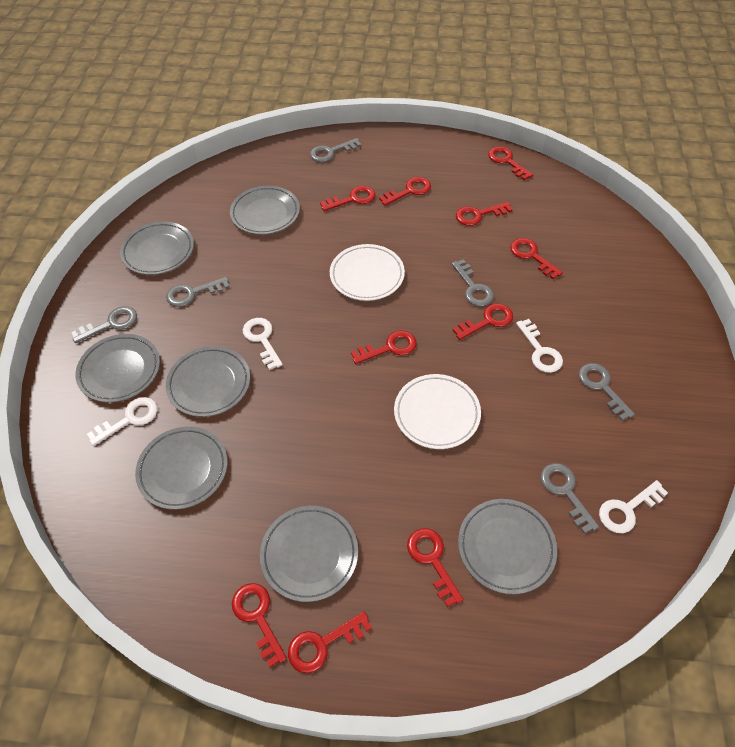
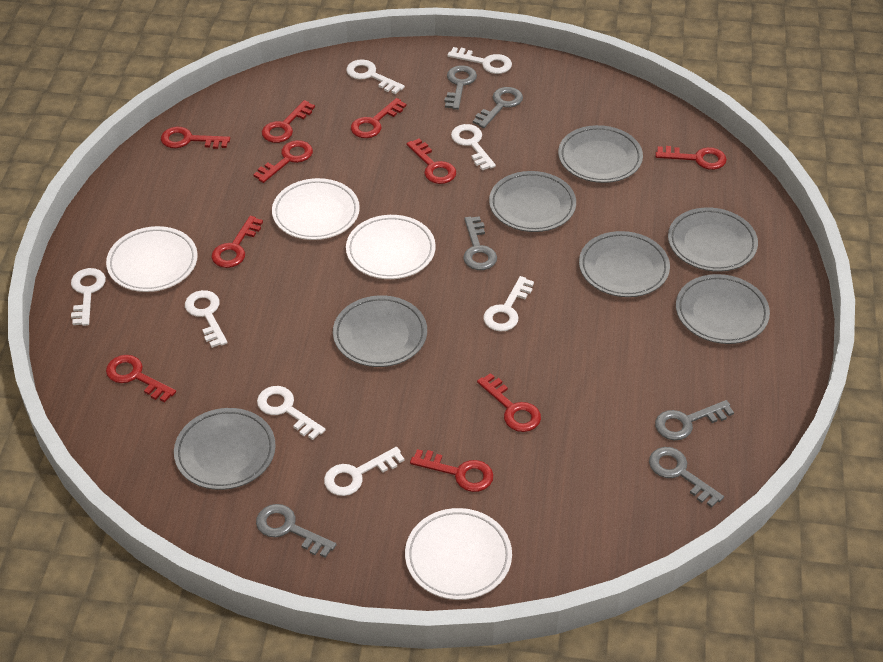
white key: 4 -> 8
white plate: 2 -> 4

